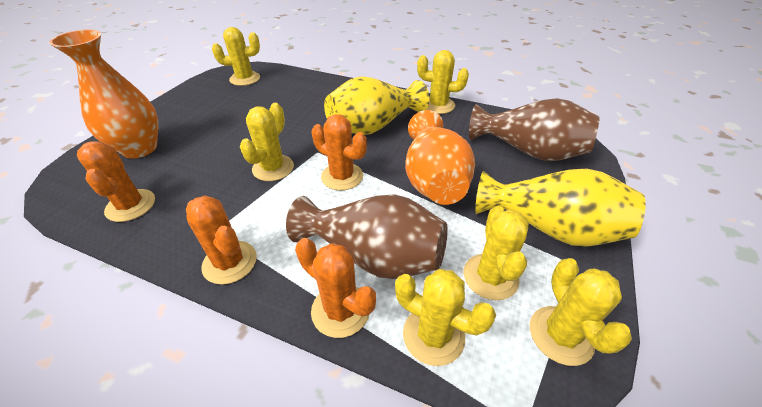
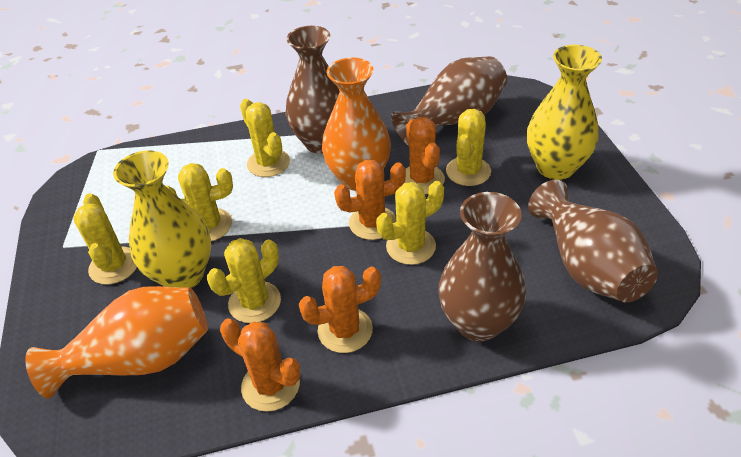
brown vase: 2 -> 4

